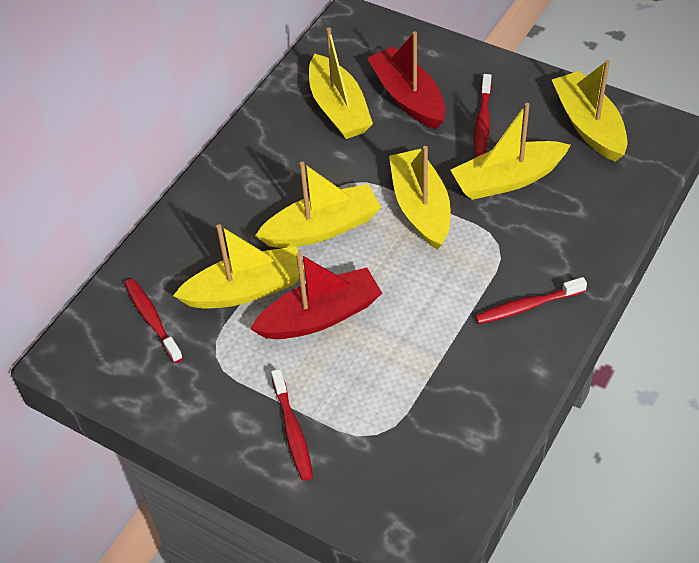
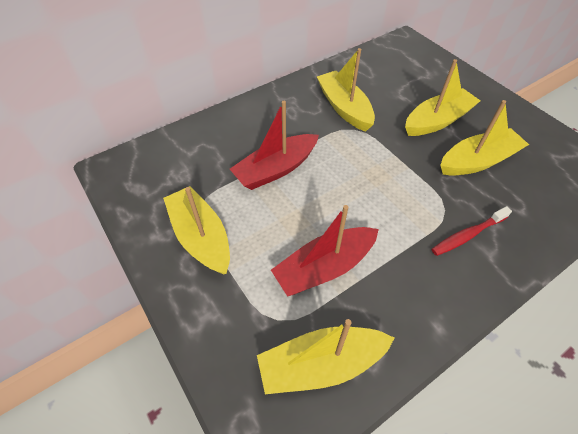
red toothbrush: 4 -> 1
yellow boat: 6 -> 5

